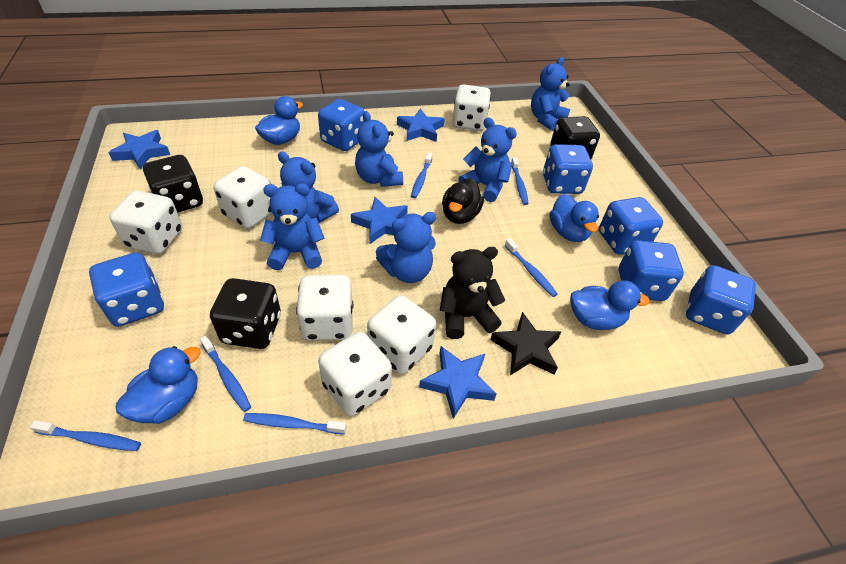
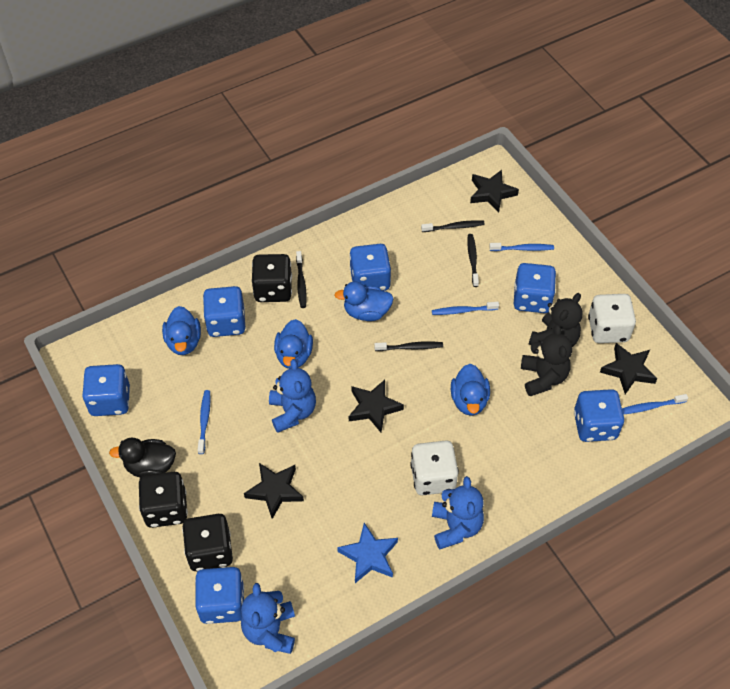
black star: 1 -> 4
black teddy bear: 1 -> 2
black toothbrush: 0 -> 4
blue star: 4 -> 1
blue teddy bear: 6 -> 3
blue toothbrush: 6 -> 4
white dice: 6 -> 2

